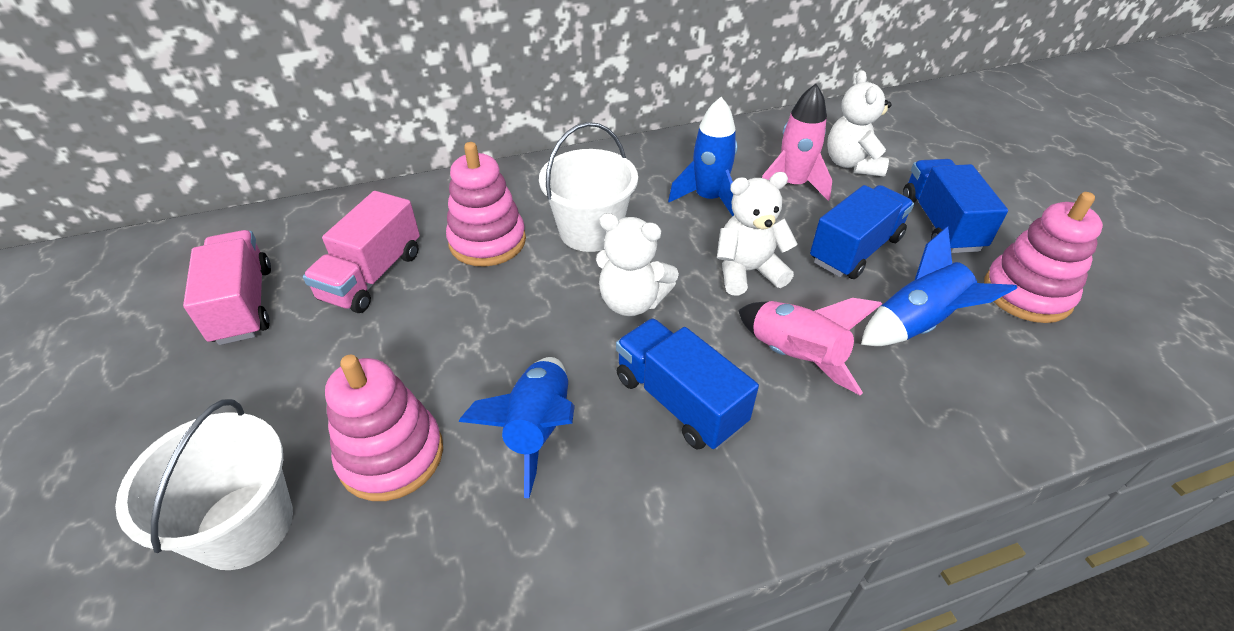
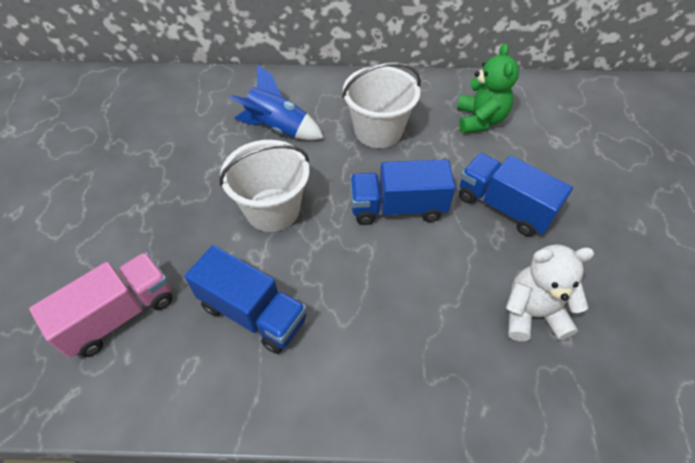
blue rocket: 3 -> 1
green teddy bear: 0 -> 1
pink rocket: 2 -> 0
pink stacking toy: 3 -> 0
pink truck: 2 -> 1
white teddy bear: 3 -> 1

